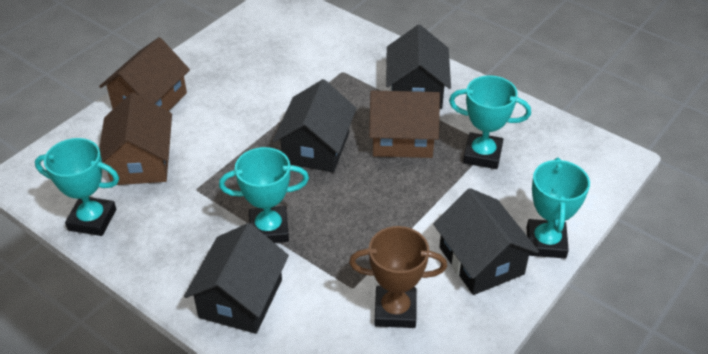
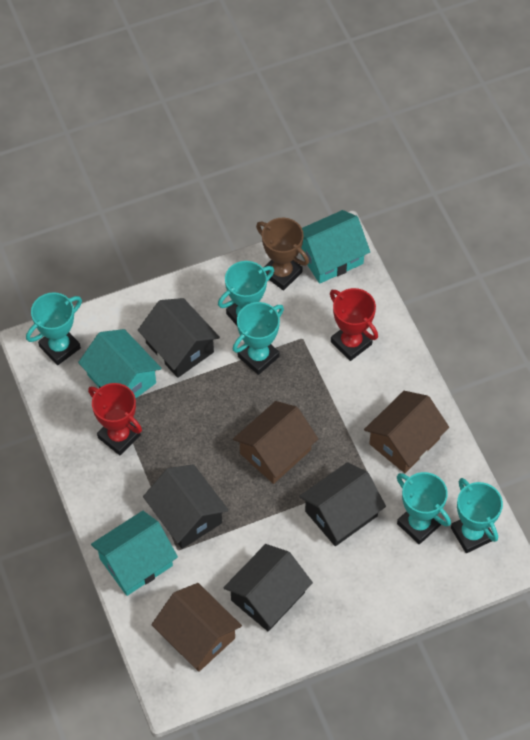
red trophy: 0 -> 2
turquoise house: 0 -> 3
turquoise trophy: 4 -> 5

